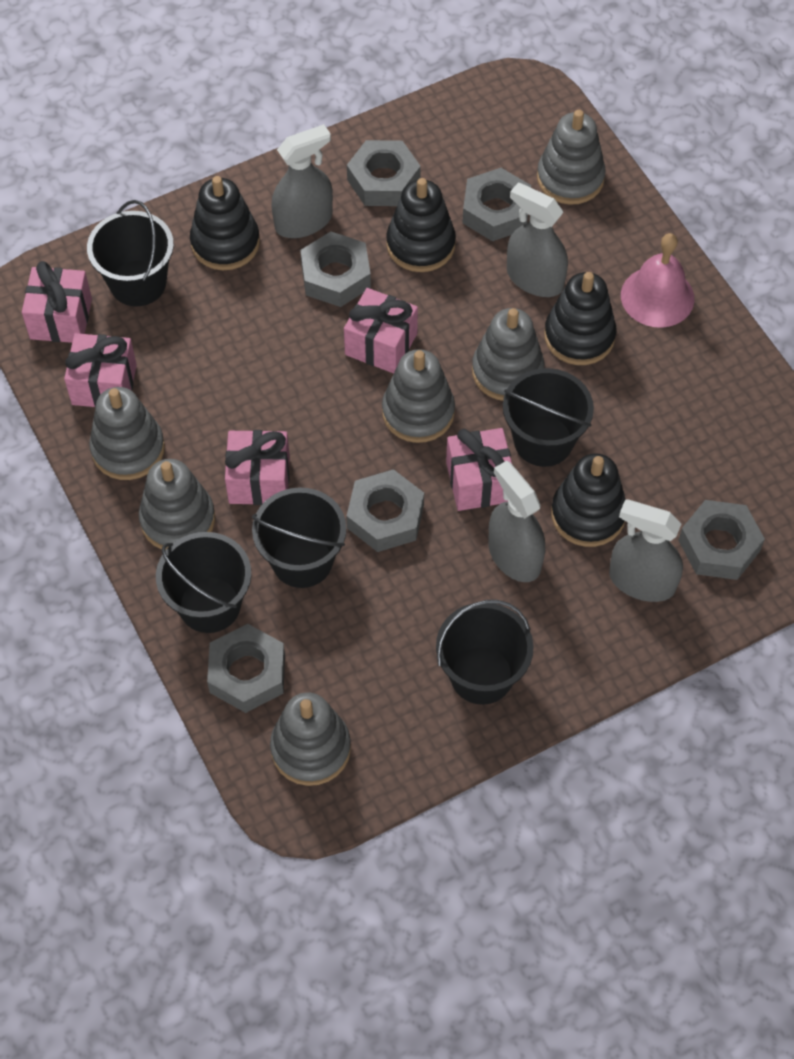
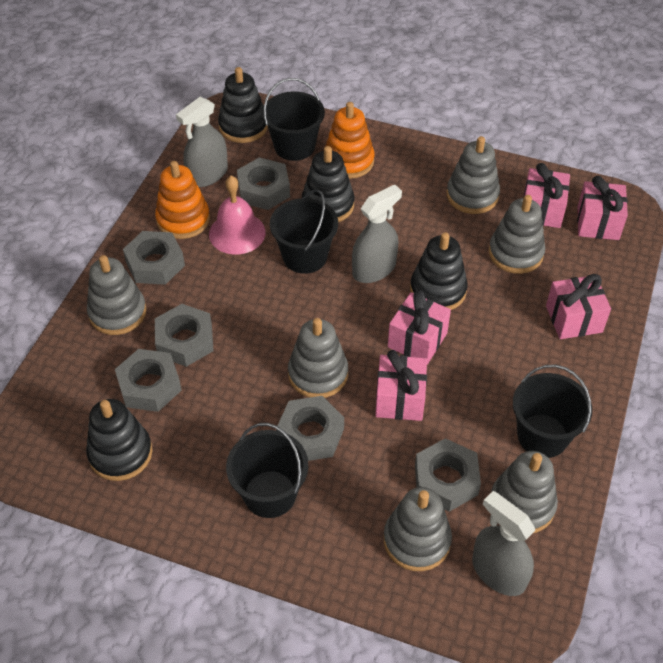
black bucket: 5 -> 4
grey spray bottle: 4 -> 3
orange stacking toy: 0 -> 2

